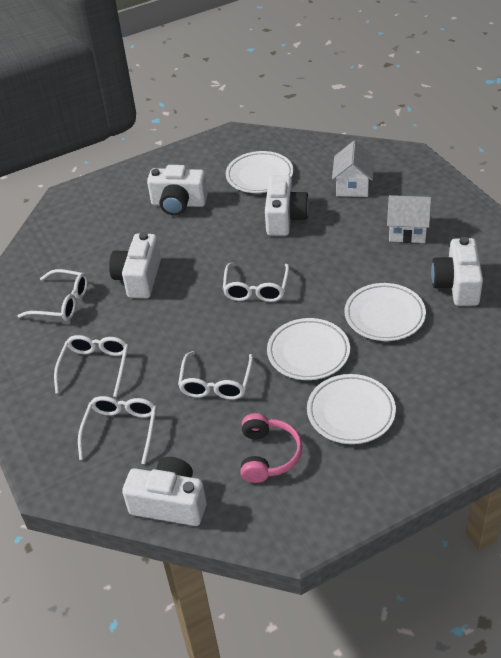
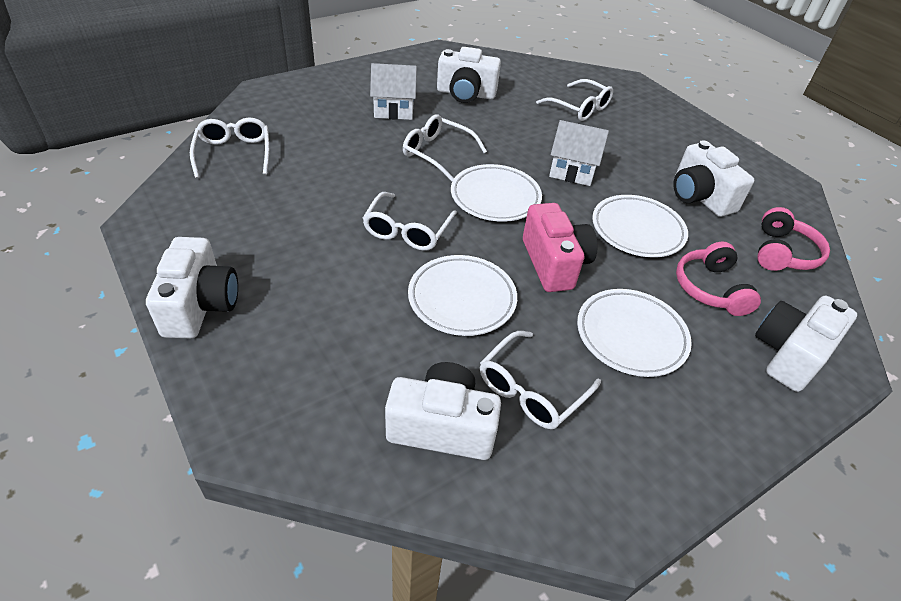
pink camera: 0 -> 1
pink headphones: 1 -> 2

